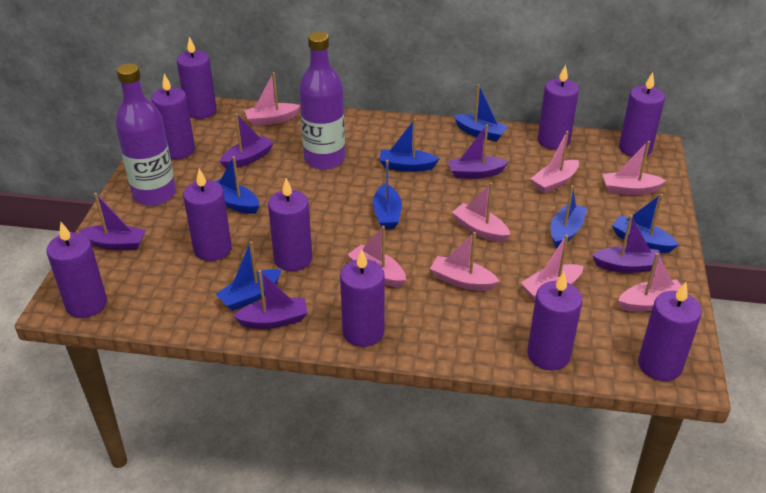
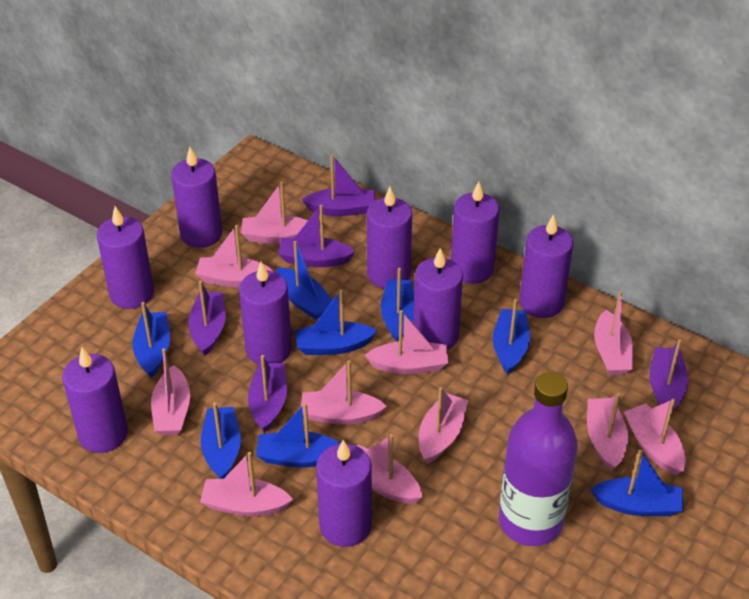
blue boat: 7 -> 8
pink boat: 8 -> 11
purple bottle: 2 -> 1
purple candle: 10 -> 9

